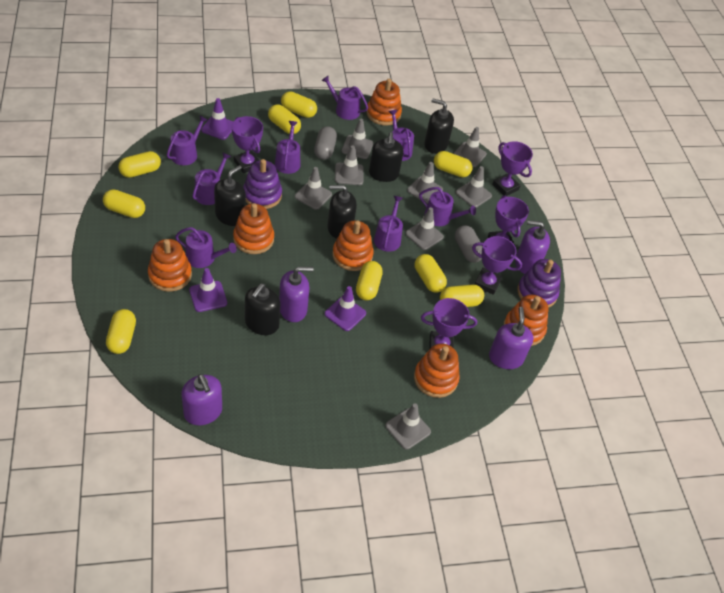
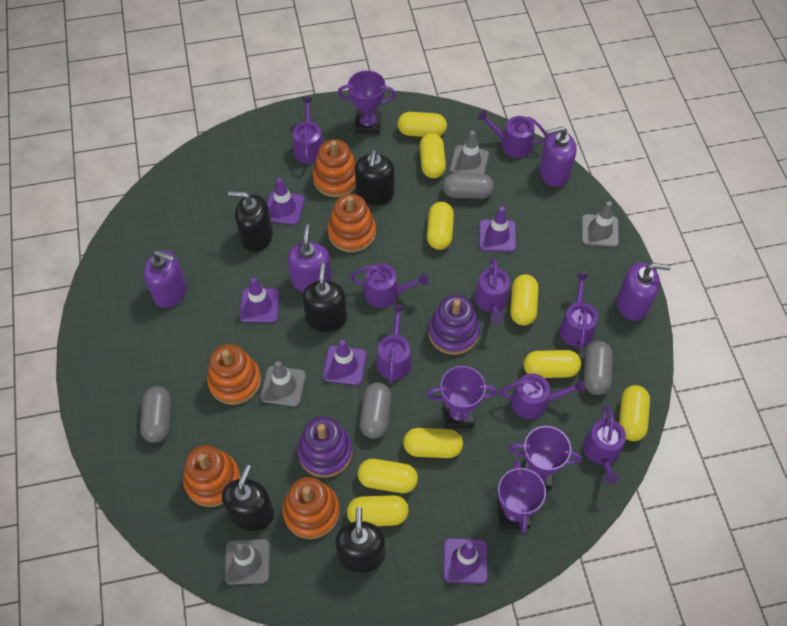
grey capsule: 2 -> 4
grey traffic cone: 8 -> 4
orange stacking toy: 6 -> 5
purple traffic cone: 3 -> 5
purple trophy: 5 -> 4

